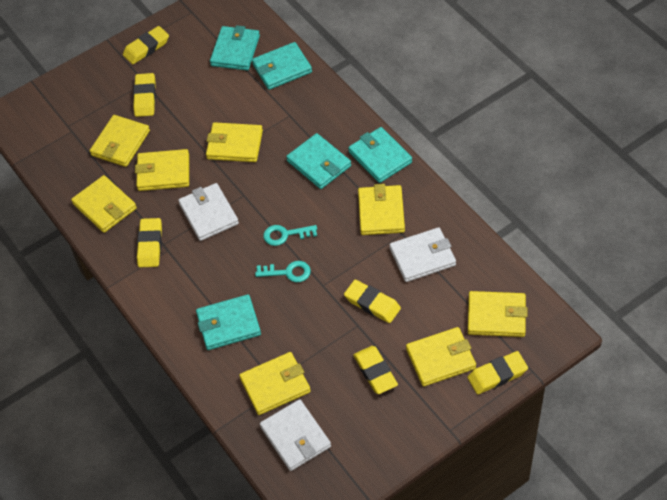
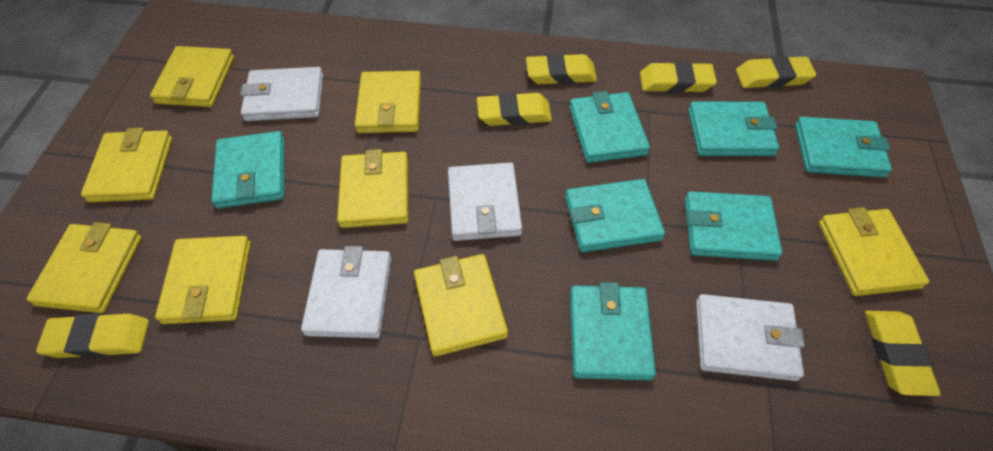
turquoise key: 2 -> 0
turquoise wallet: 5 -> 7
white wallet: 3 -> 4

